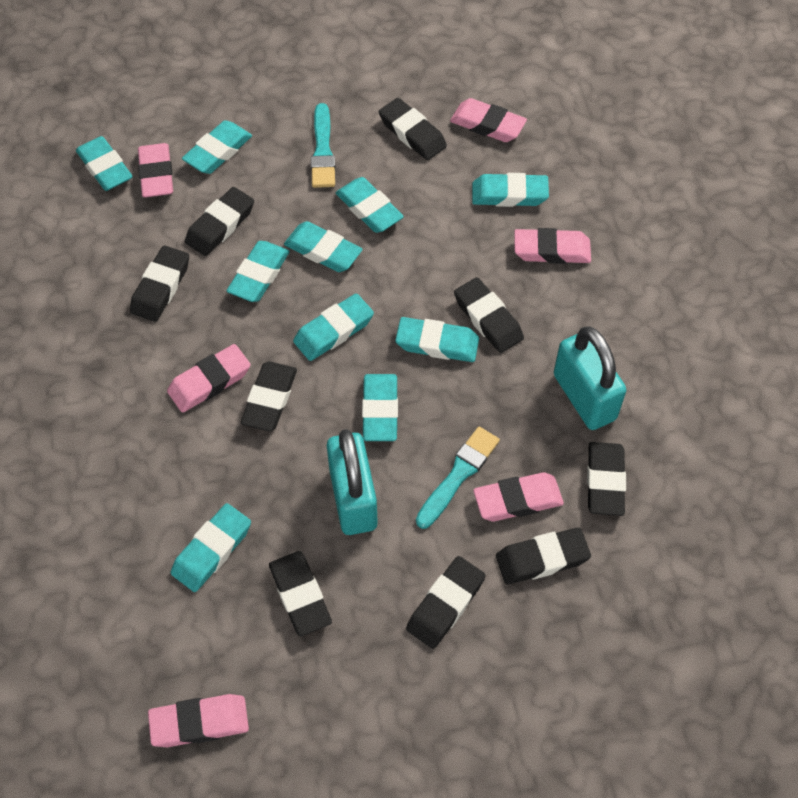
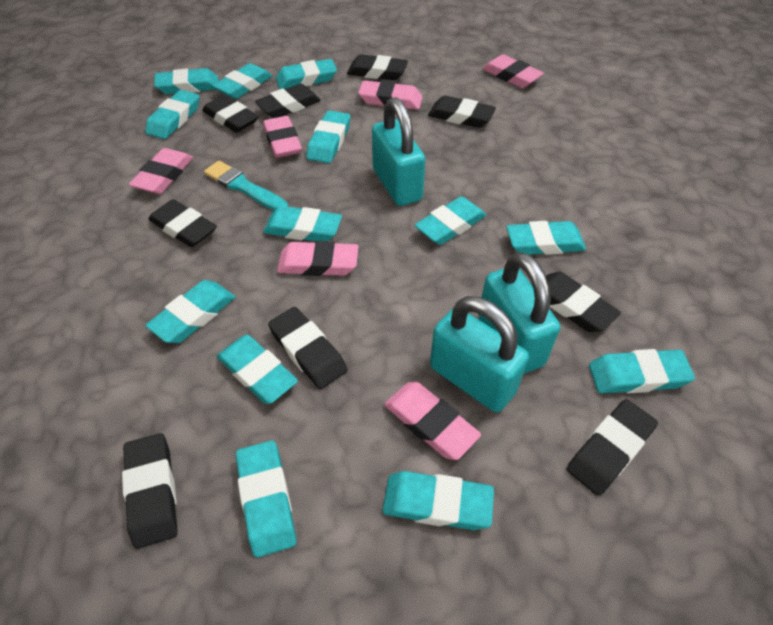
turquoise brush: 2 -> 1
turquoise eraser: 10 -> 13
turquoise padlock: 2 -> 3

